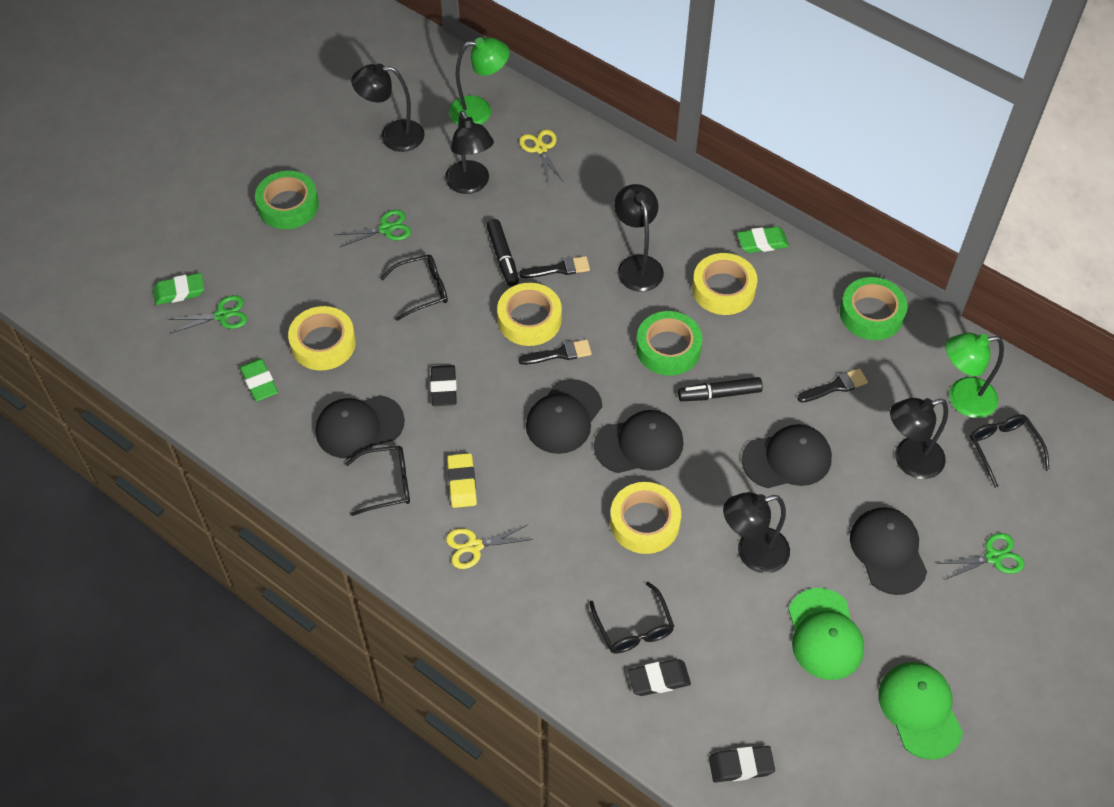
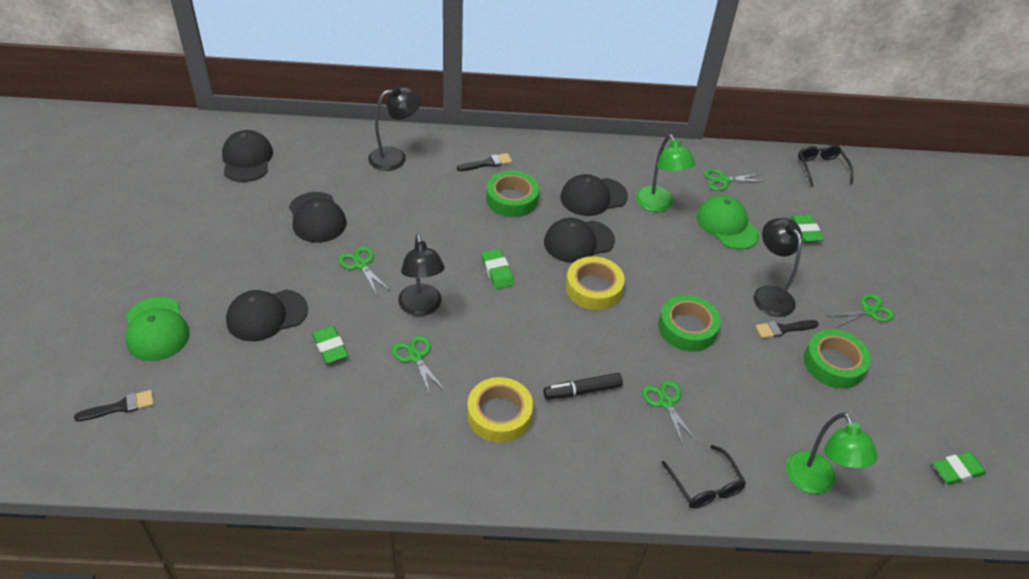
black eraser: 3 -> 0
black glasses: 4 -> 2
black lamp: 5 -> 3
black marker: 2 -> 1
green eraser: 3 -> 4
green scissors: 3 -> 5
yellow eraser: 1 -> 0
yellow scissors: 2 -> 0
yellow tape: 4 -> 2

